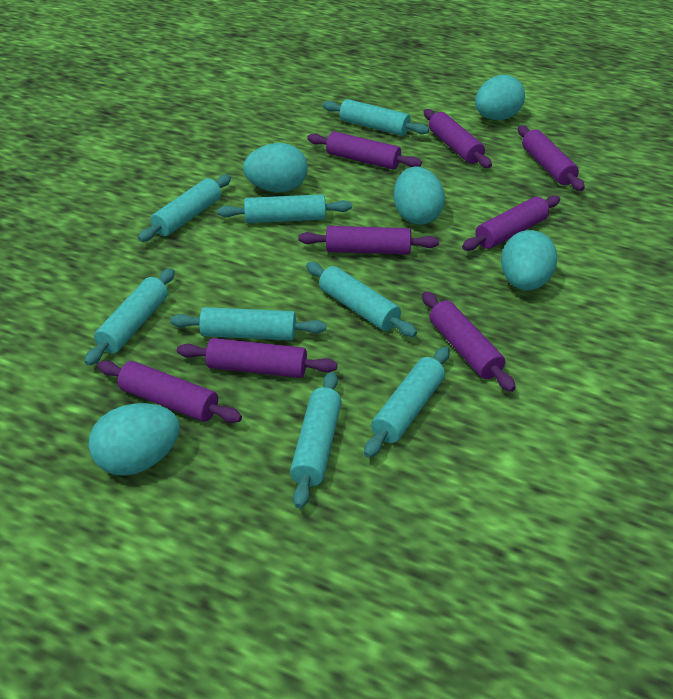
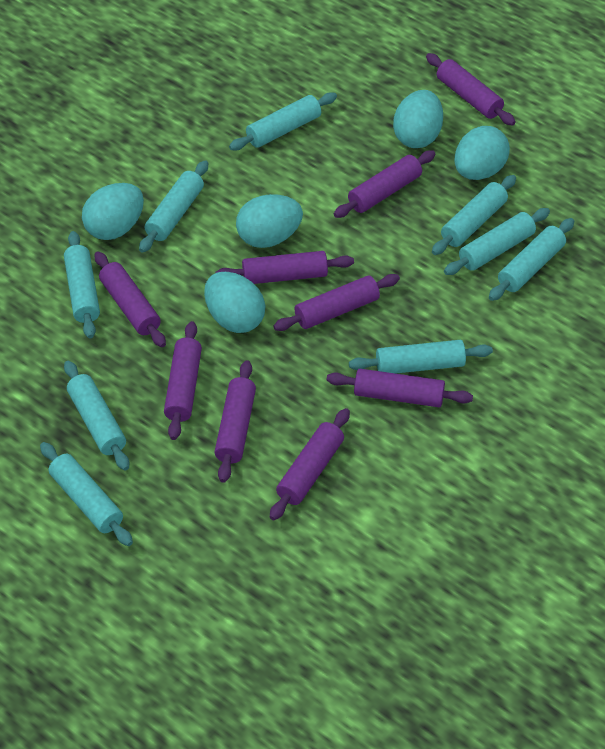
purple rolling pin: 8 -> 9
turquoise rolling pin: 8 -> 9

